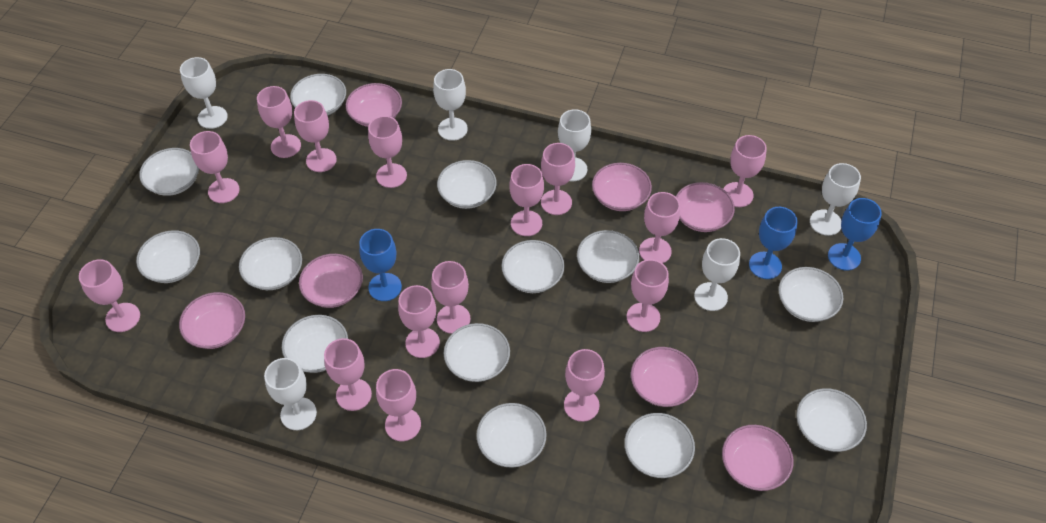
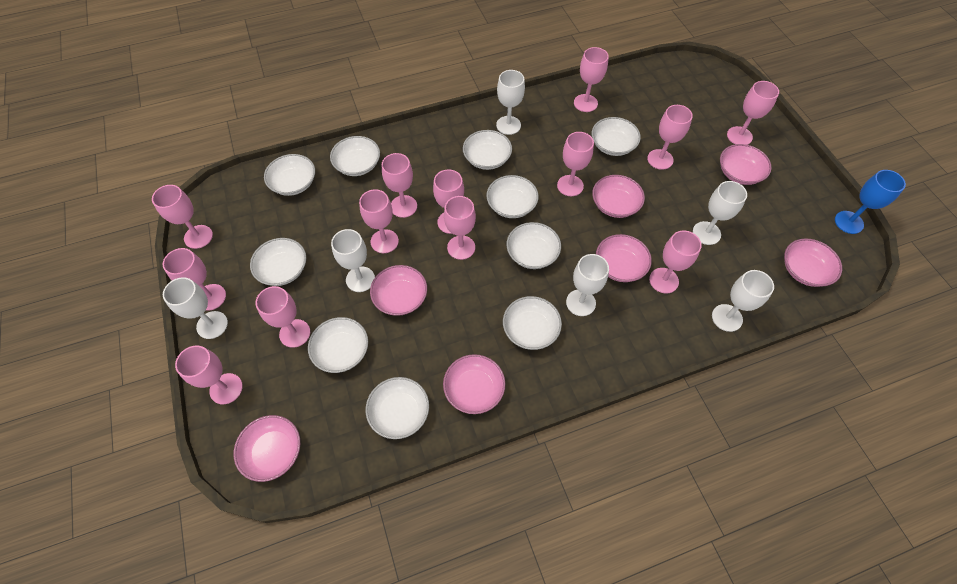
blue goblet: 3 -> 1
pink goblet: 15 -> 13
white bowl: 13 -> 10

